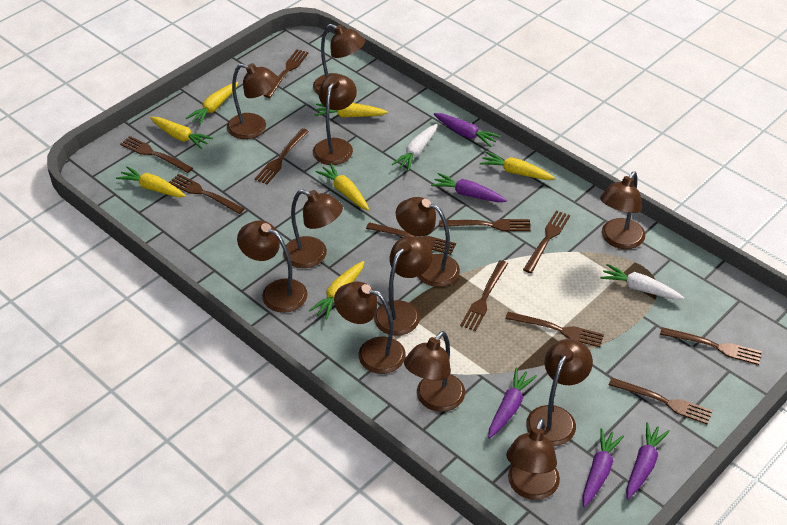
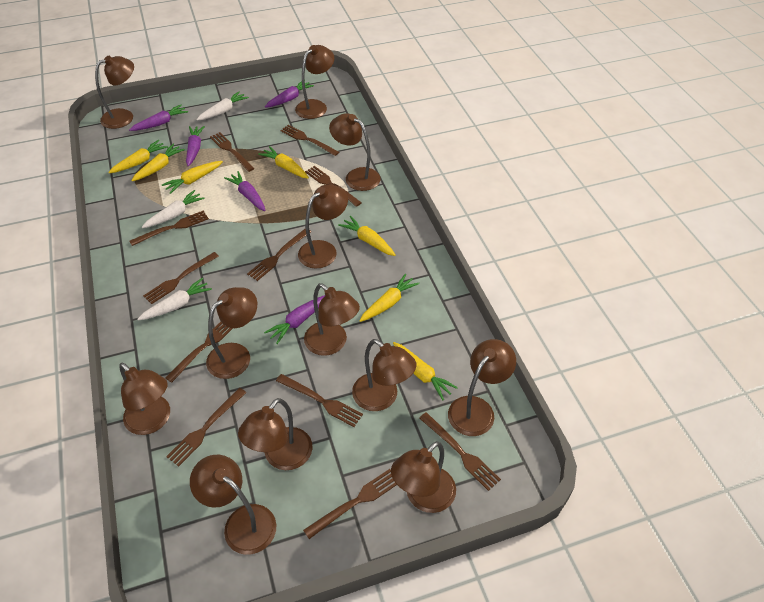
white carrot: 2 -> 3

